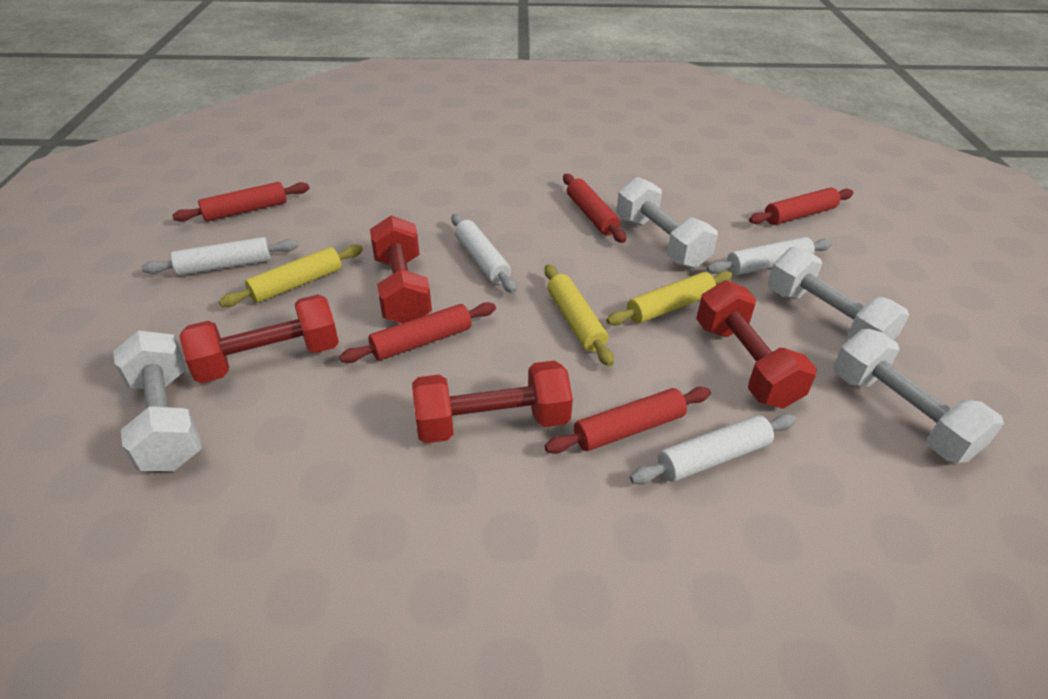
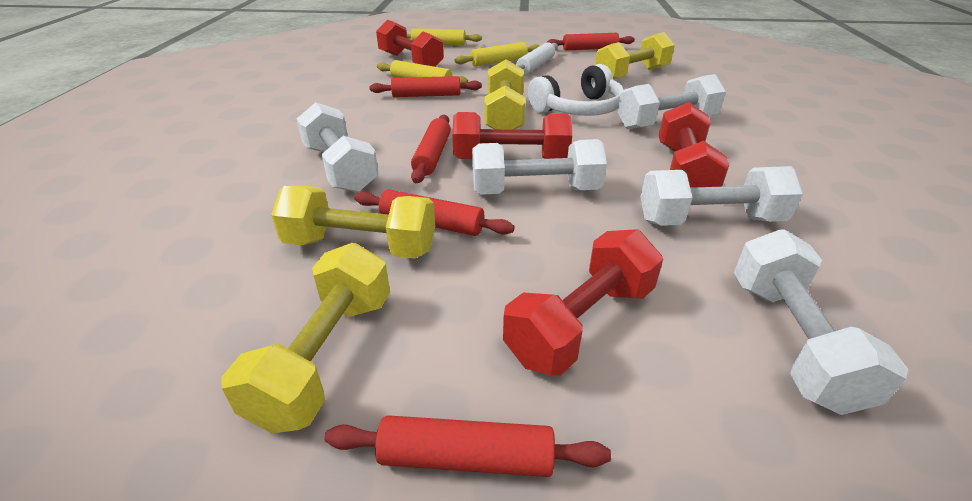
white dumbbell: 4 -> 5
white headphones: 0 -> 1
white rolling pin: 4 -> 1
yellow dumbbell: 0 -> 4

